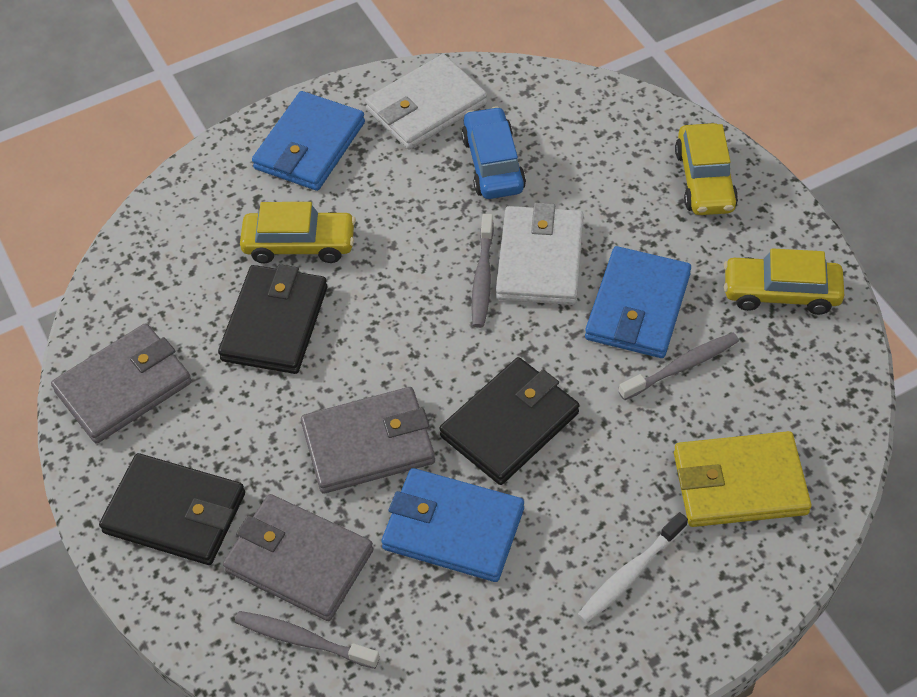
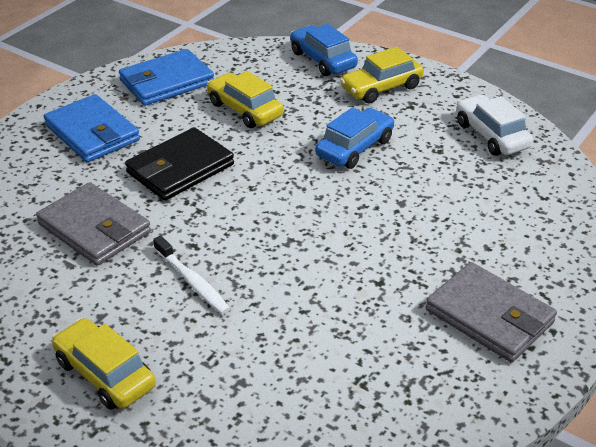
black wallet: 3 -> 1
blue car: 1 -> 2
blue wallet: 3 -> 2
grey toothbrush: 3 -> 0
grey wallet: 3 -> 2
white car: 0 -> 1
white wallet: 2 -> 0
yellow wallet: 1 -> 0

